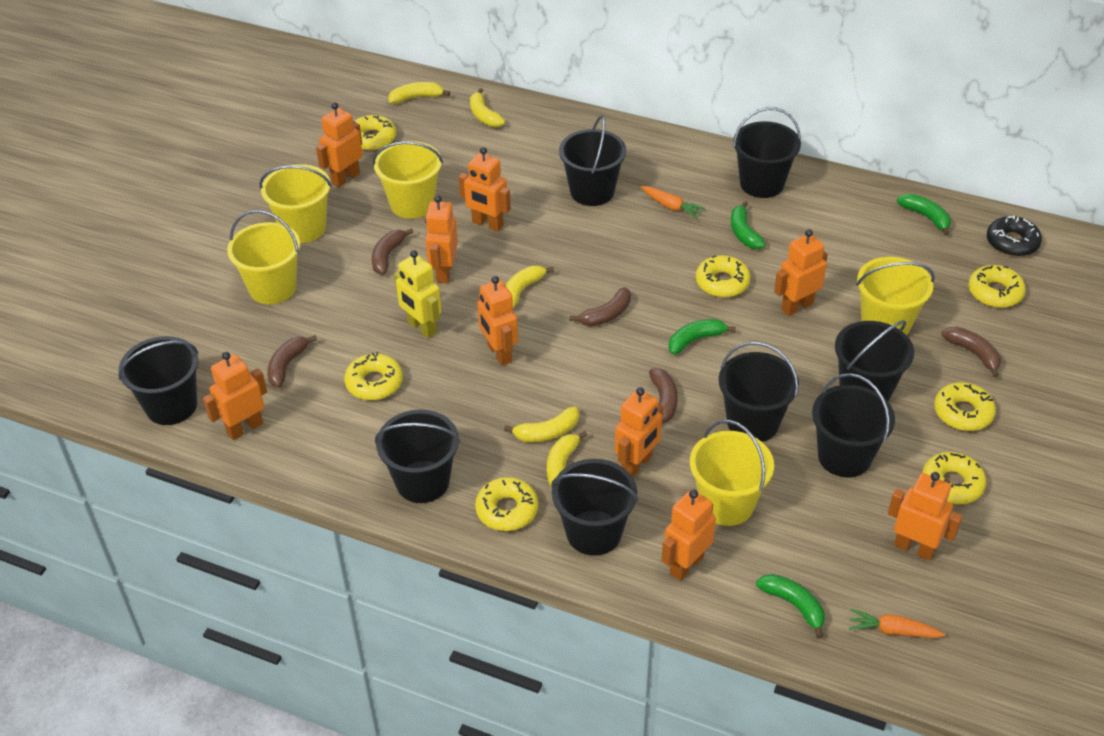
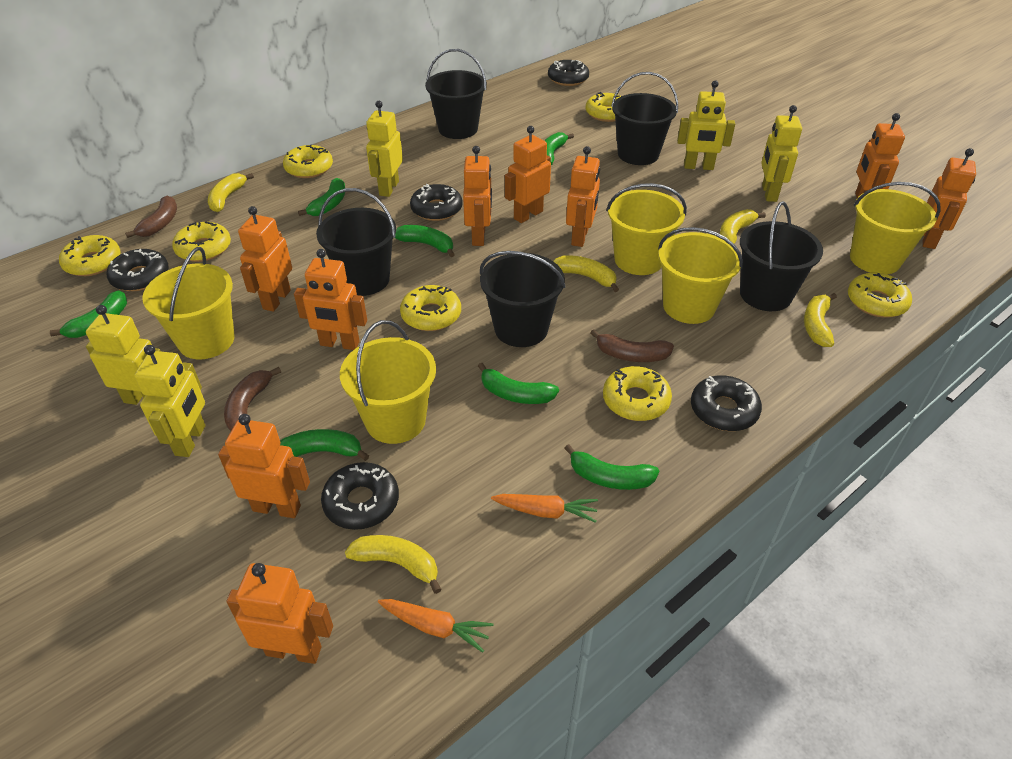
black bucket: 8 -> 5
black donut: 1 -> 5
brown banana: 5 -> 3
green banana: 4 -> 7
yellow robot: 1 -> 5

